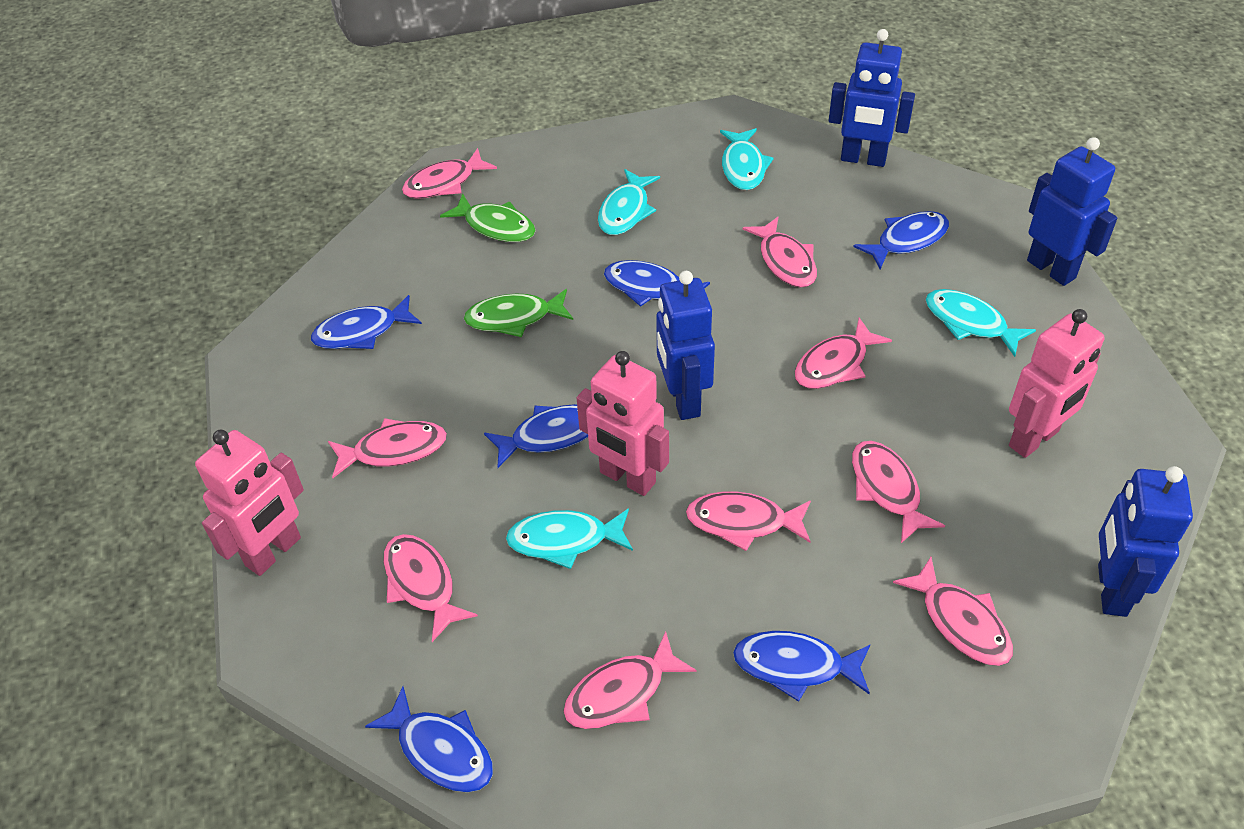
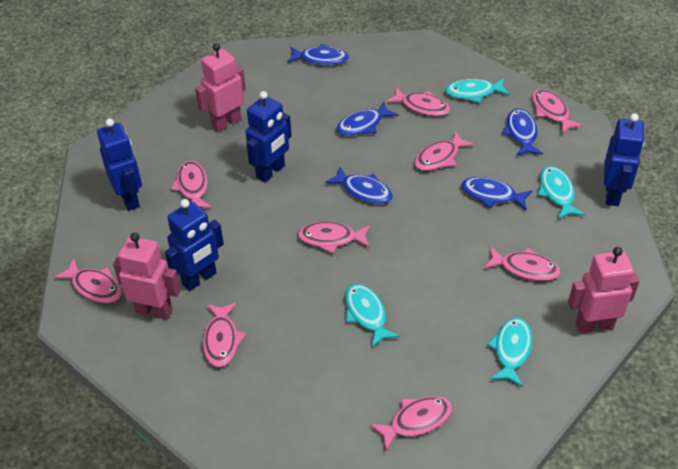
blue fish: 6 -> 5
green fish: 2 -> 0

